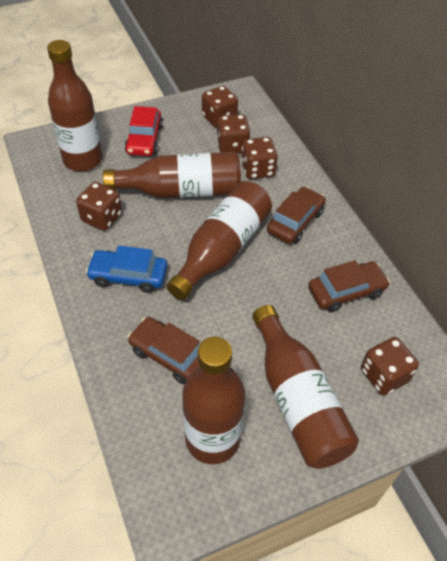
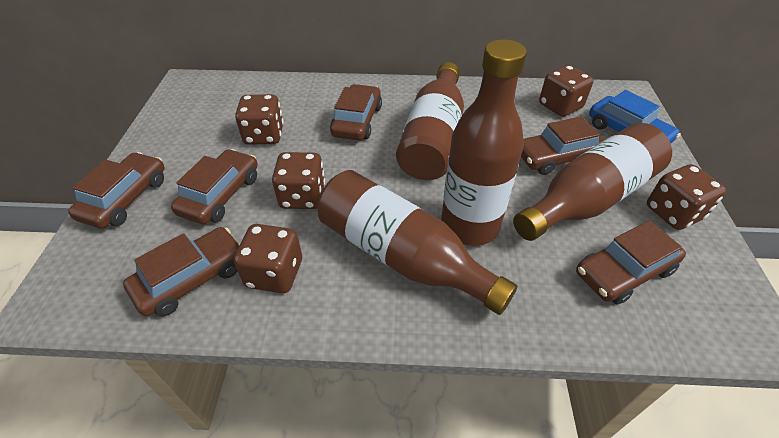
brown bottle: 5 -> 4
brown car: 3 -> 6
red car: 1 -> 0

